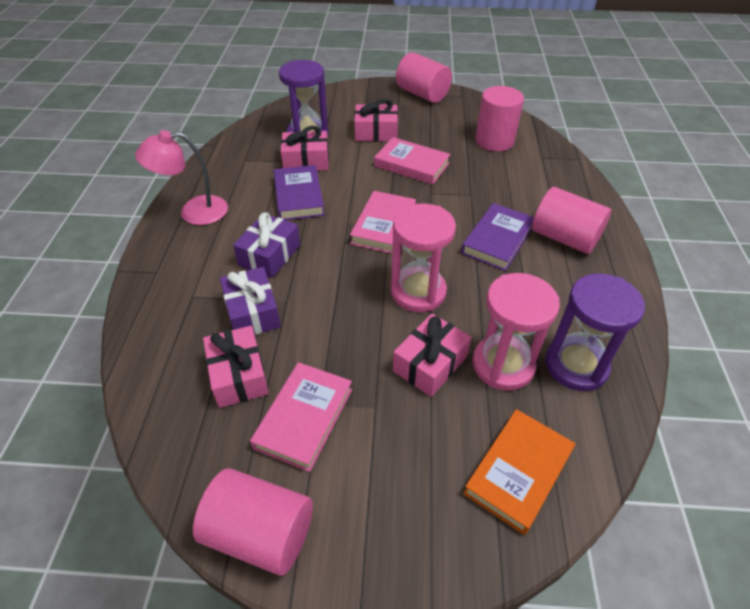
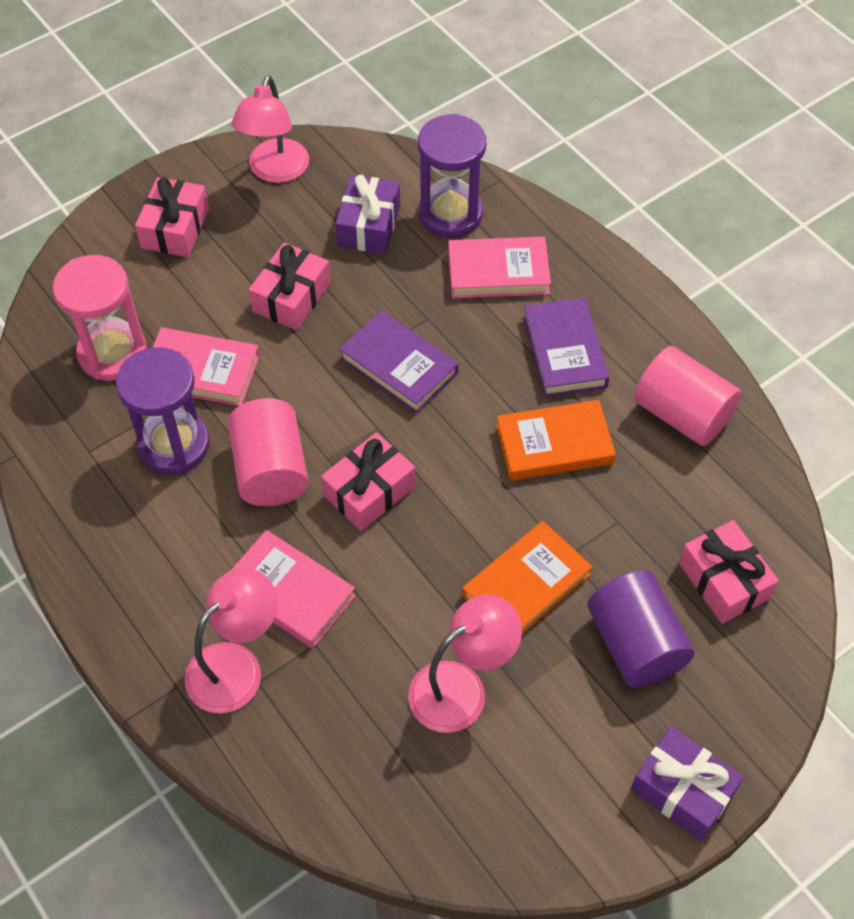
orange book: 1 -> 2
pink cylinder: 4 -> 2
pink hourglass: 2 -> 1
pink lamp: 1 -> 3
purple cylinder: 0 -> 1

